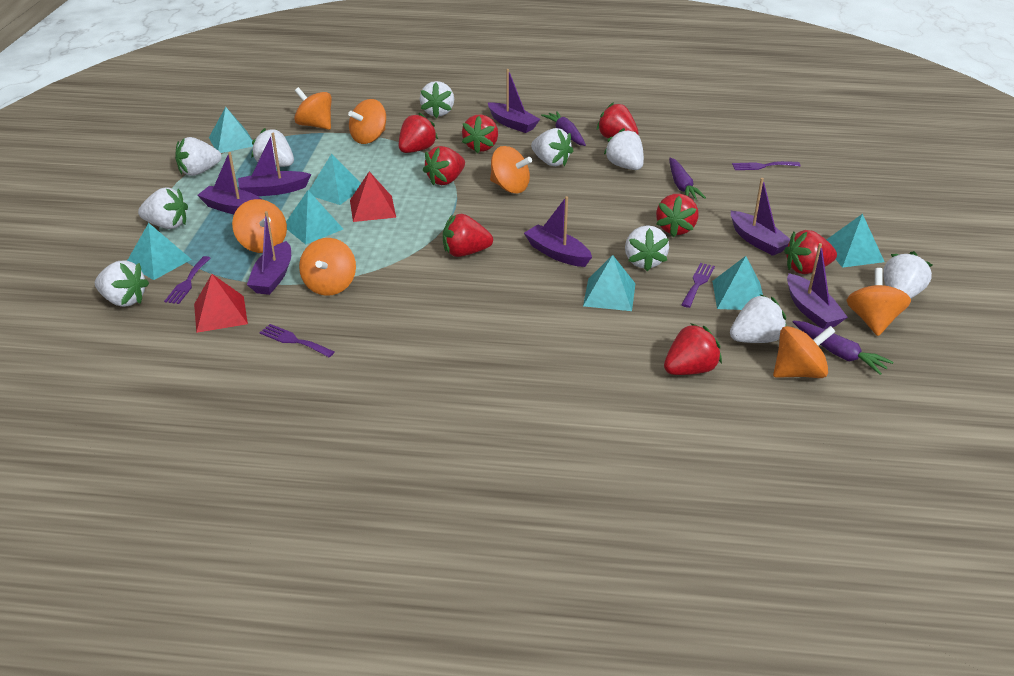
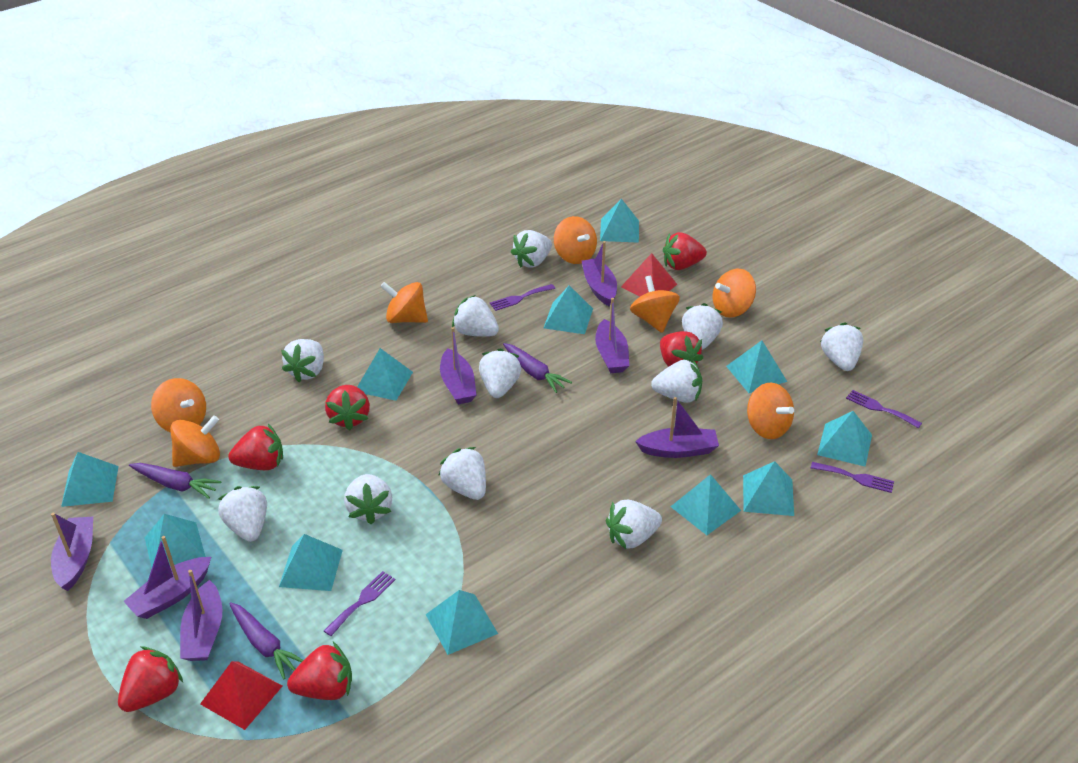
red strawberry: 8 -> 6
turquoise pyramid: 7 -> 11
white strawberry: 10 -> 11

